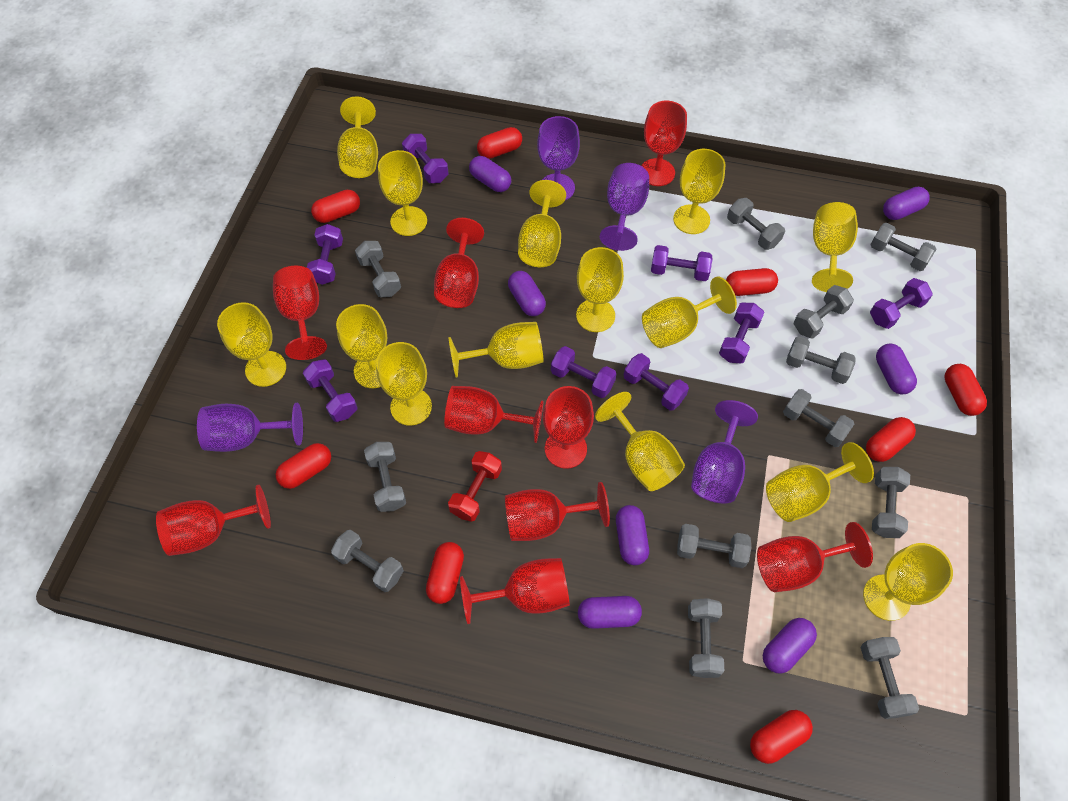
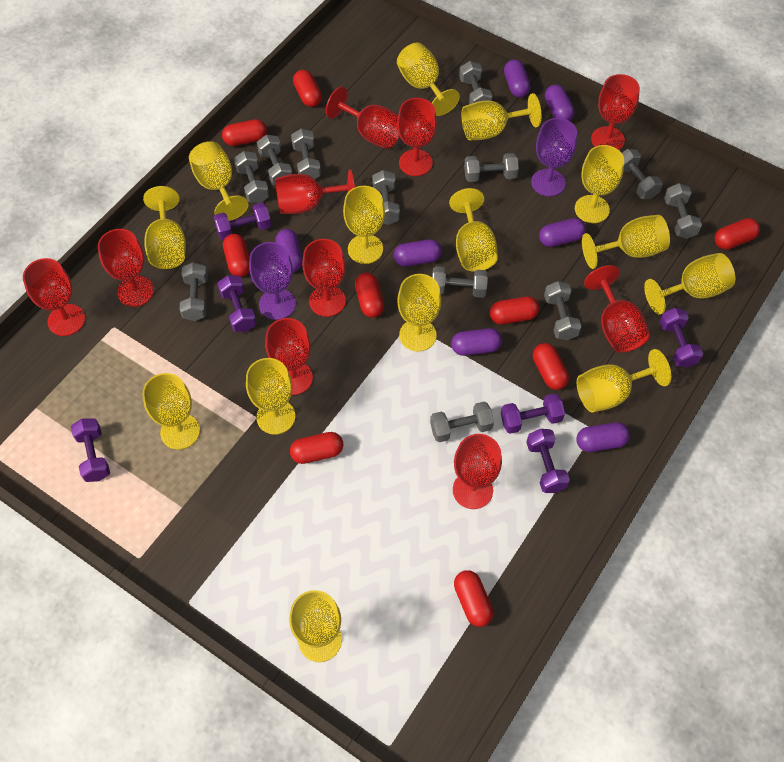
purple dumbbell: 8 -> 6
purple goblet: 4 -> 2
red capsule: 8 -> 9
red dumbbell: 1 -> 0
red goblet: 9 -> 10

